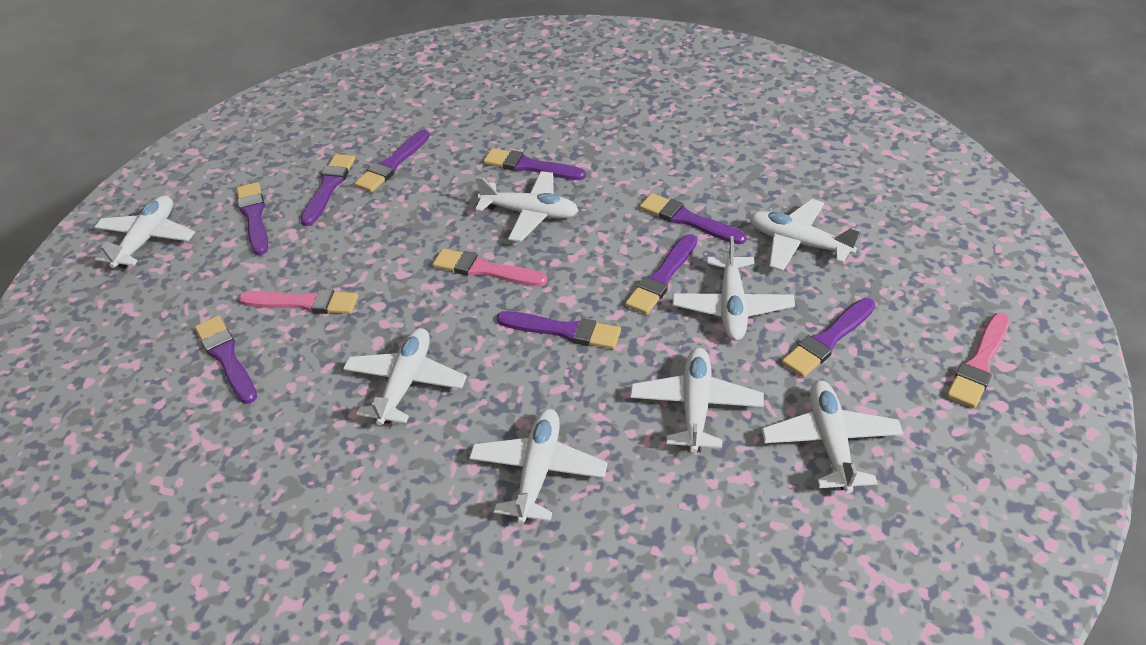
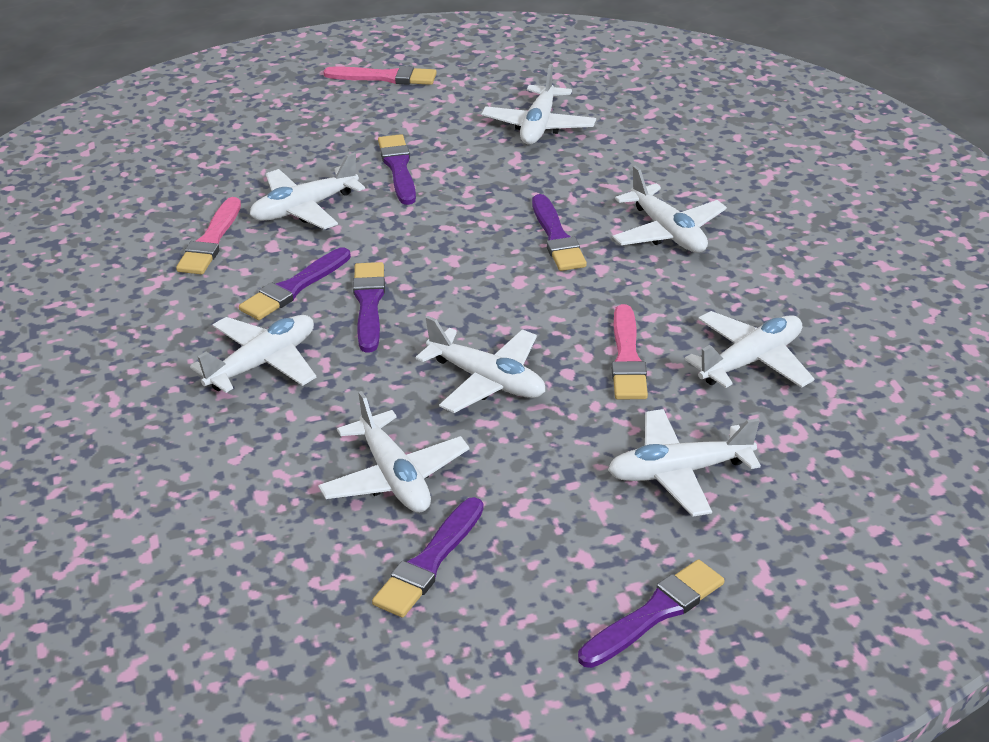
purple brush: 9 -> 6

